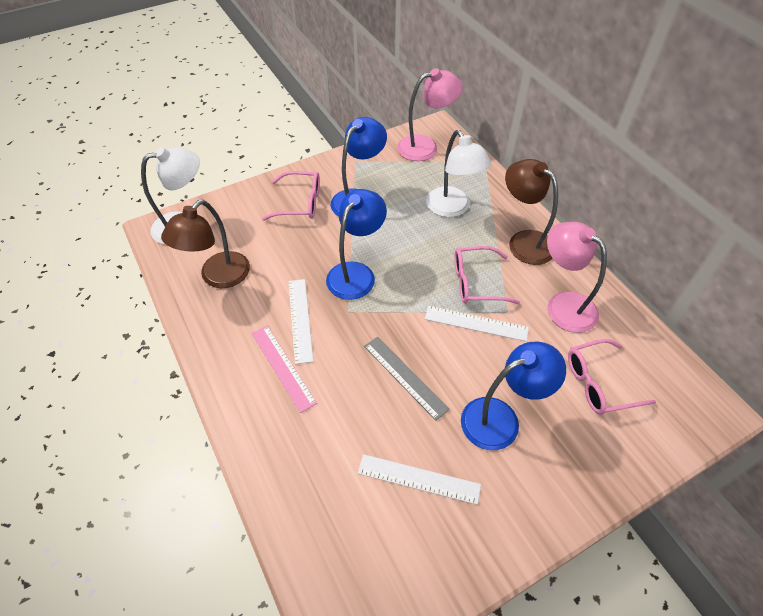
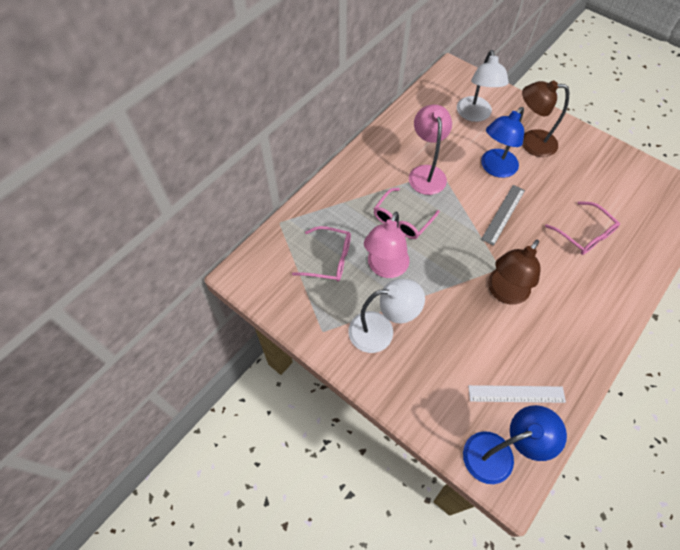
blue lamp: 3 -> 2
pink ruler: 1 -> 0
white ruler: 3 -> 1

